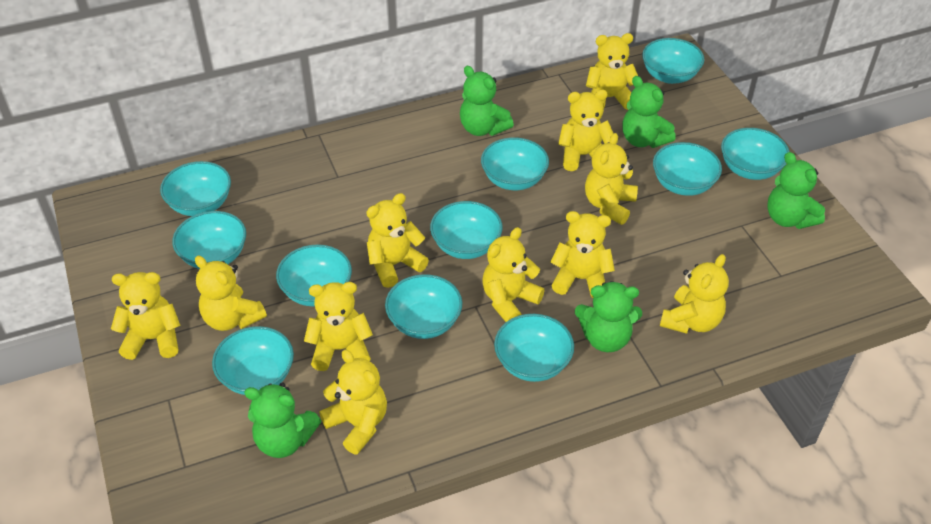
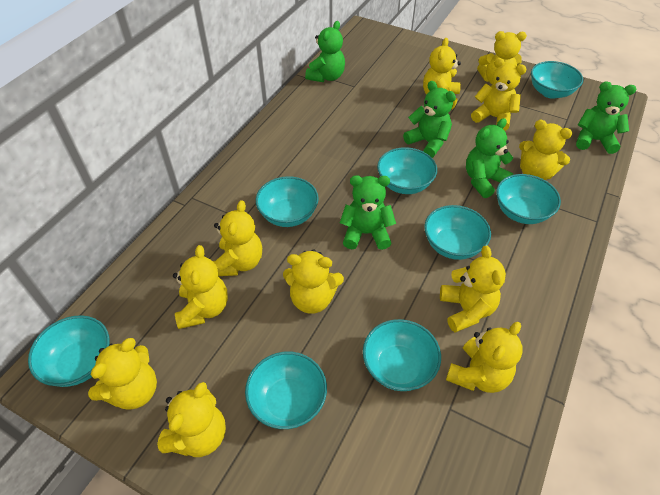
turquoise bowl: 11 -> 8

